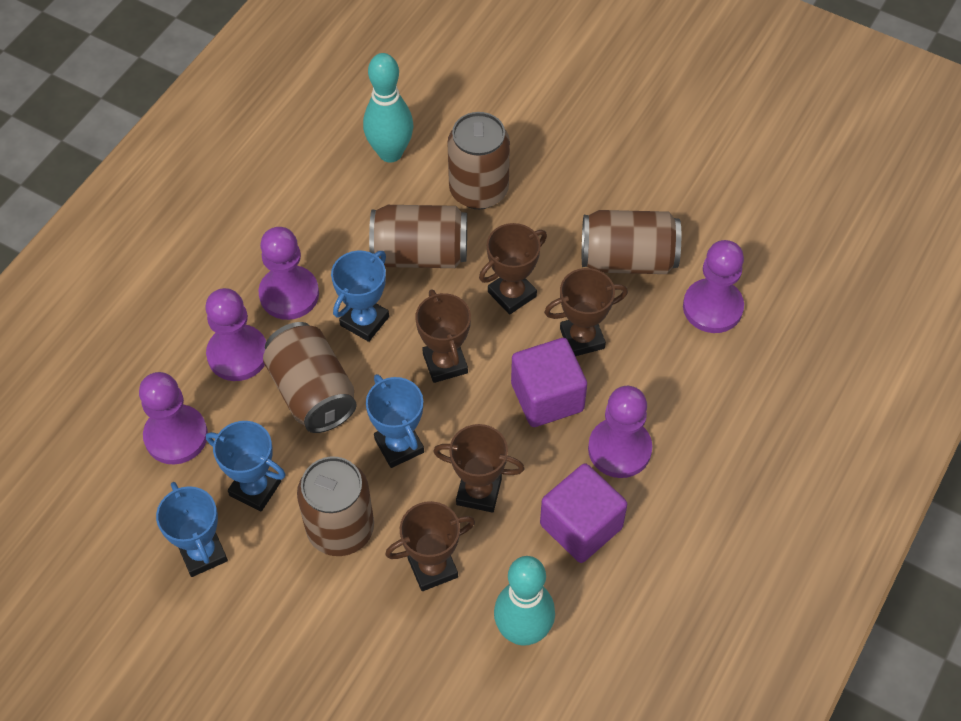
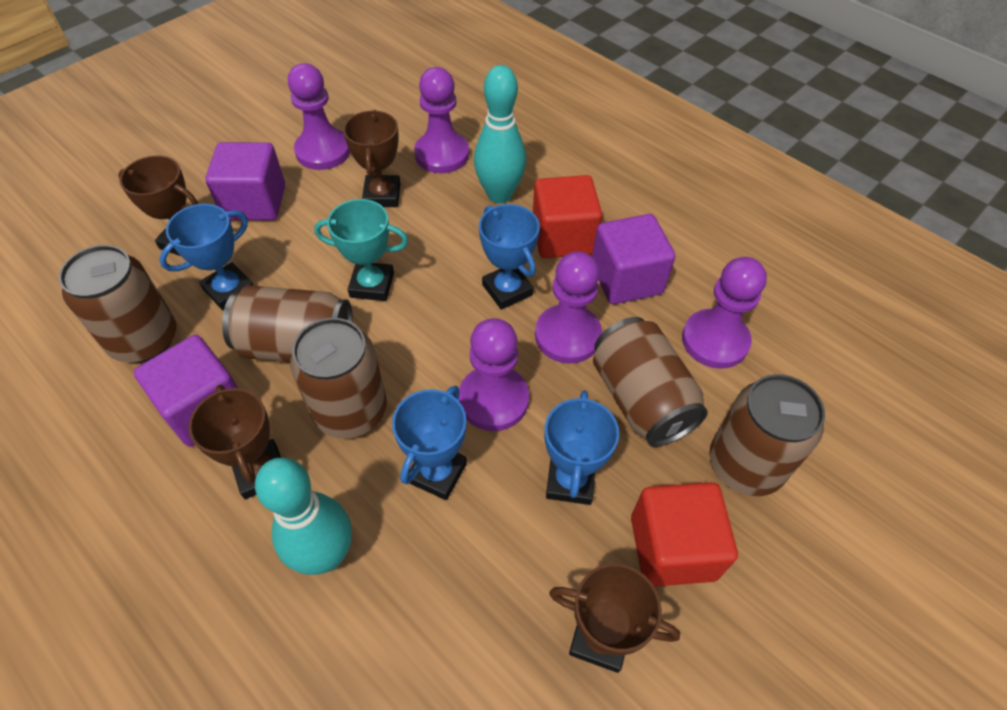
brown trophy: 5 -> 4
purple cube: 2 -> 3
red cube: 0 -> 2
turquoise trophy: 0 -> 1

